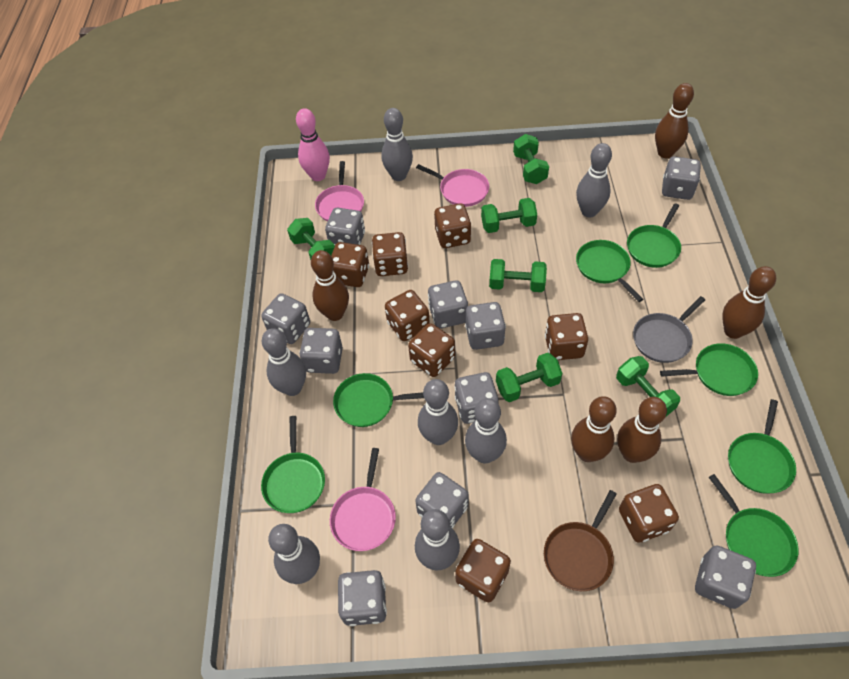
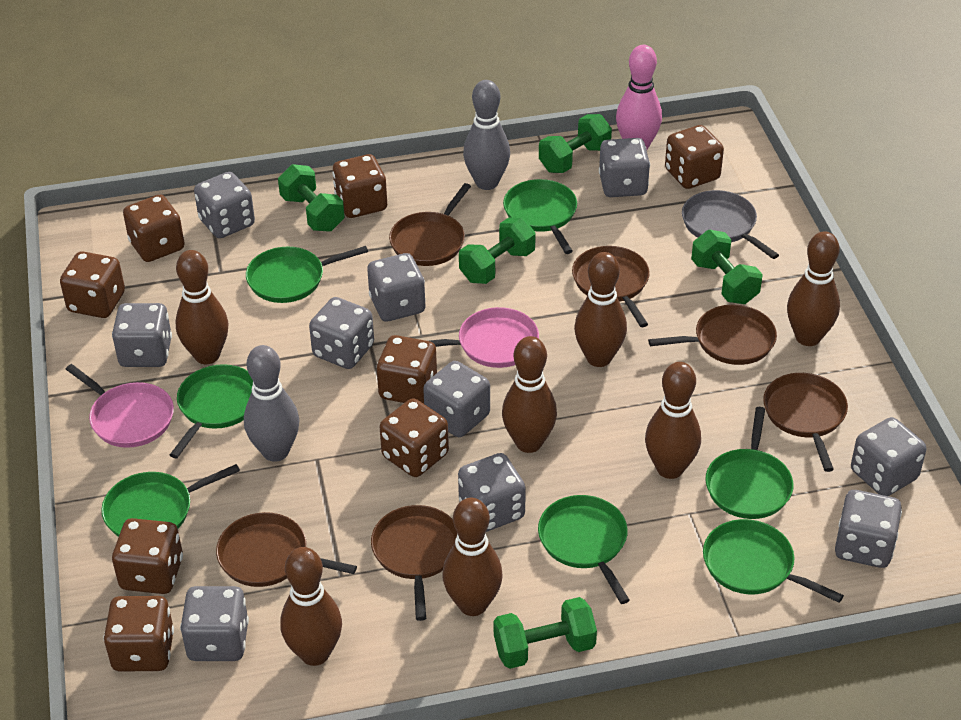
brown bowling pin: 5 -> 7
brown pan: 1 -> 6
green dumbbell: 6 -> 5
grey bowling pin: 7 -> 2
pink pan: 3 -> 2

